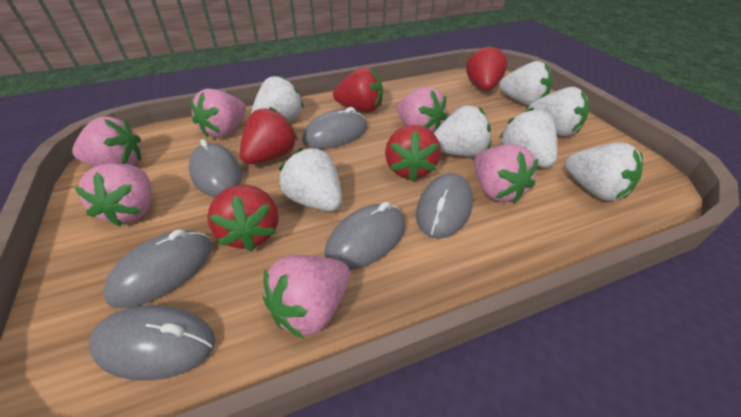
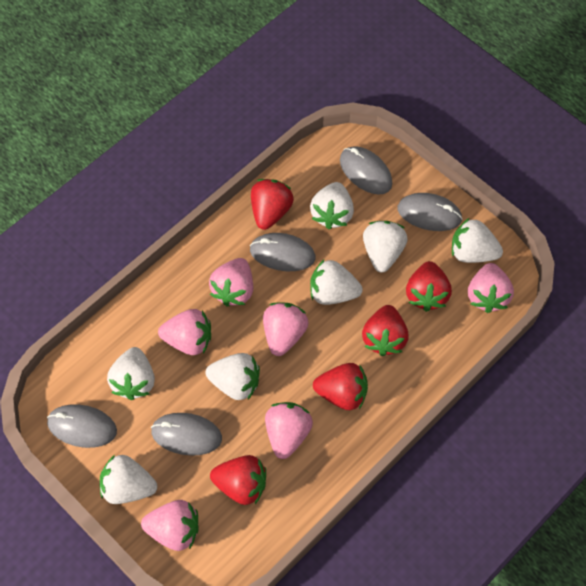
grey mouse: 6 -> 5

